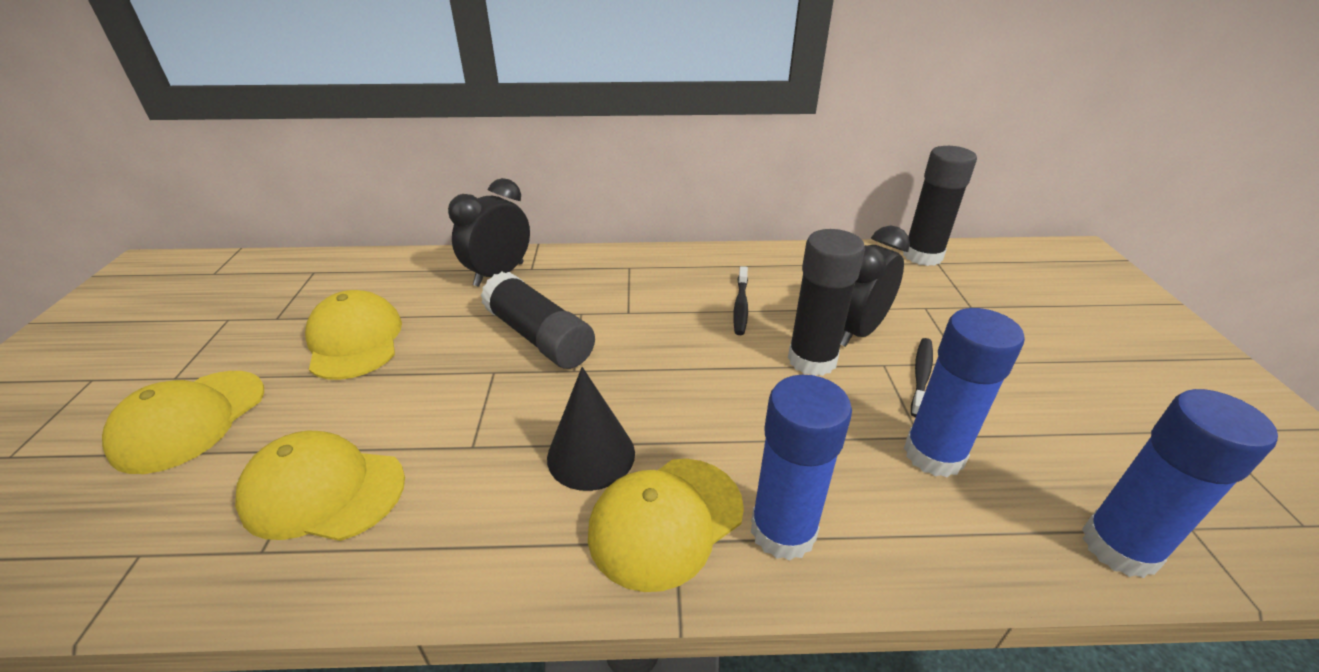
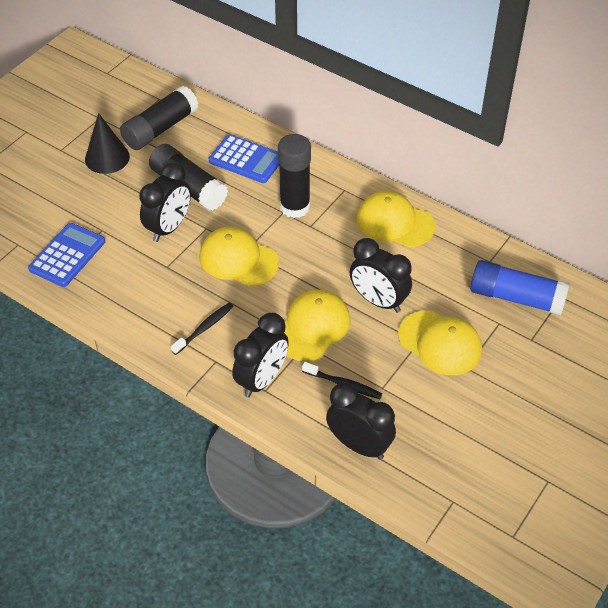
black clock: 2 -> 4
blue calculator: 0 -> 2
blue glue stick: 3 -> 1

